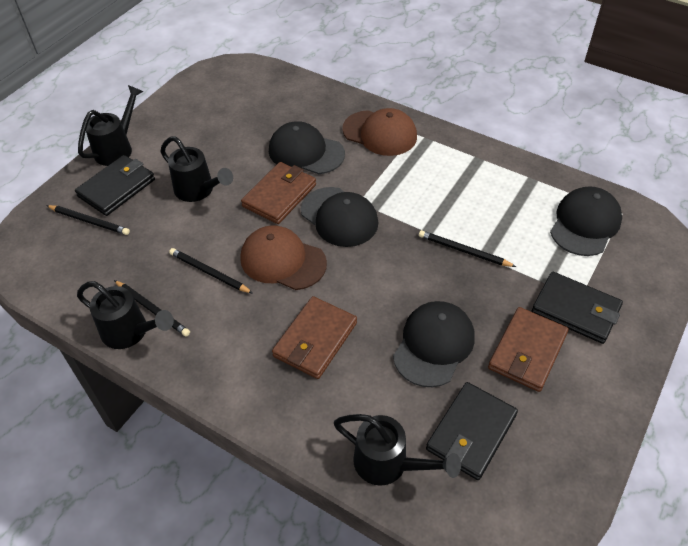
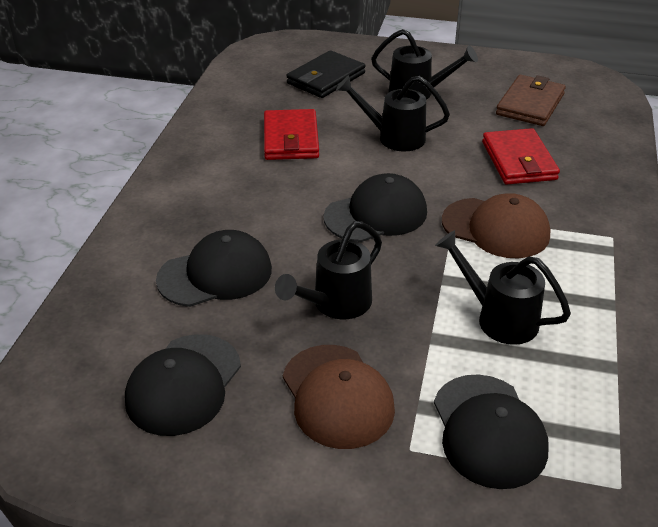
black pencil: 4 -> 0
black wallet: 3 -> 1
brown wallet: 3 -> 1
red wallet: 0 -> 2

